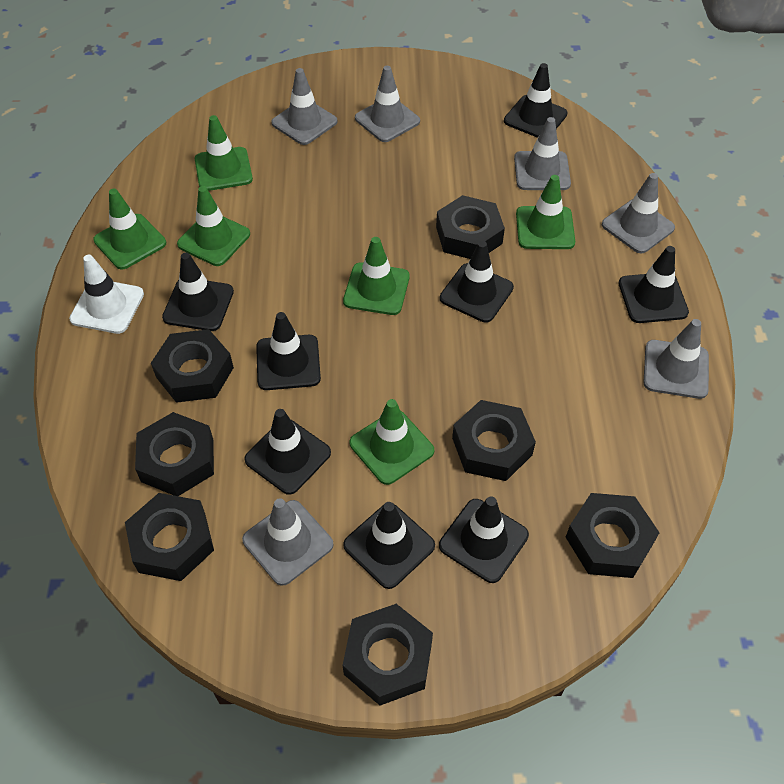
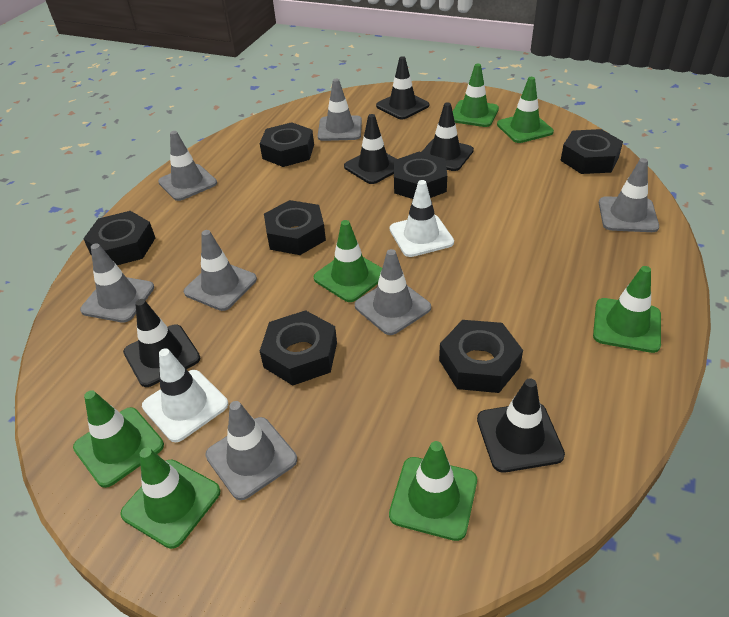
black traffic cone: 8 -> 5
green traffic cone: 6 -> 7
grey traffic cone: 6 -> 7
white traffic cone: 1 -> 2

